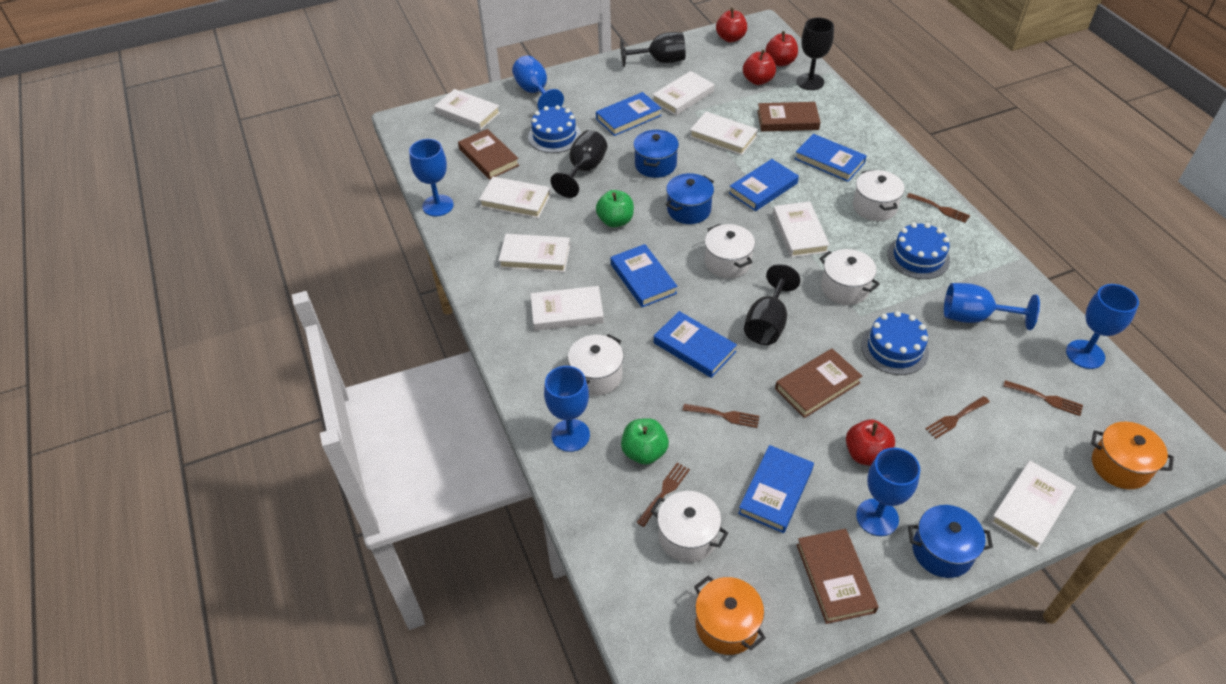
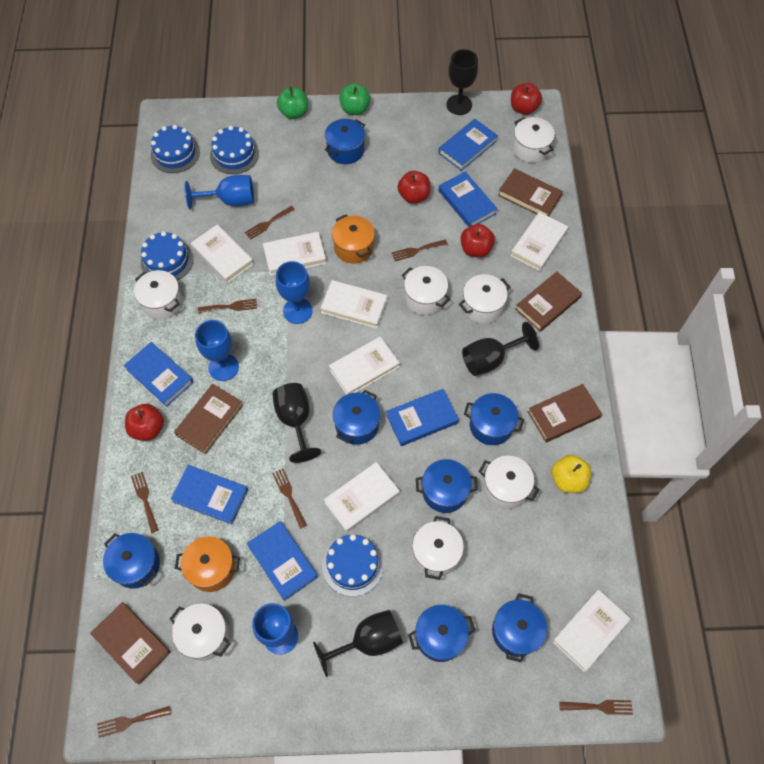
blue cake: 3 -> 4
blue goblet: 6 -> 4
blue pot: 3 -> 7
brown book: 4 -> 5
brown fork: 5 -> 7
white book: 8 -> 7
white pot: 5 -> 7
yellow apple: 0 -> 1

